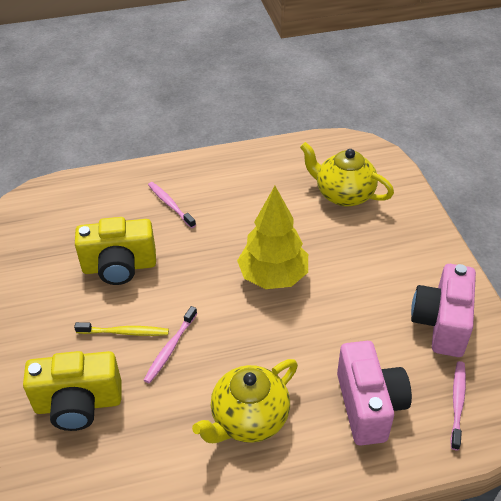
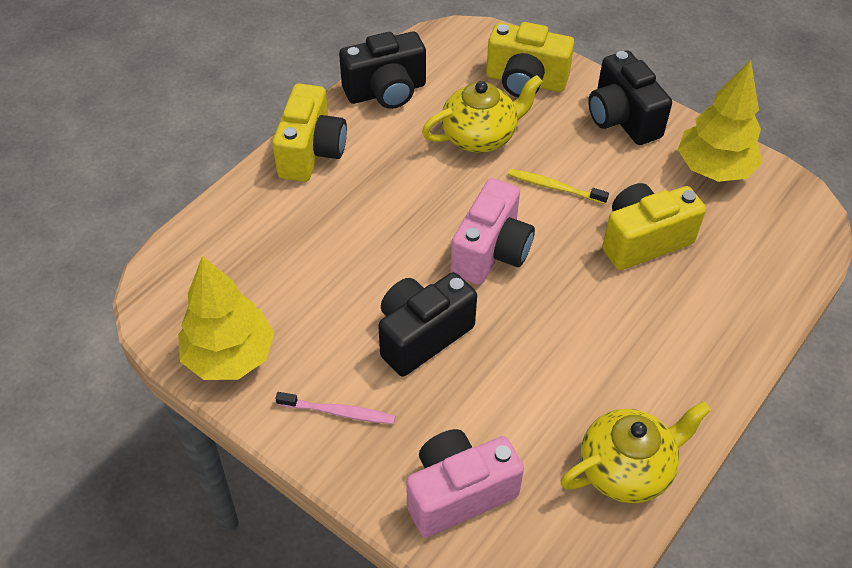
black camera: 0 -> 3
pink toothbrush: 3 -> 1
yellow camera: 2 -> 3
yellow tree: 1 -> 2

